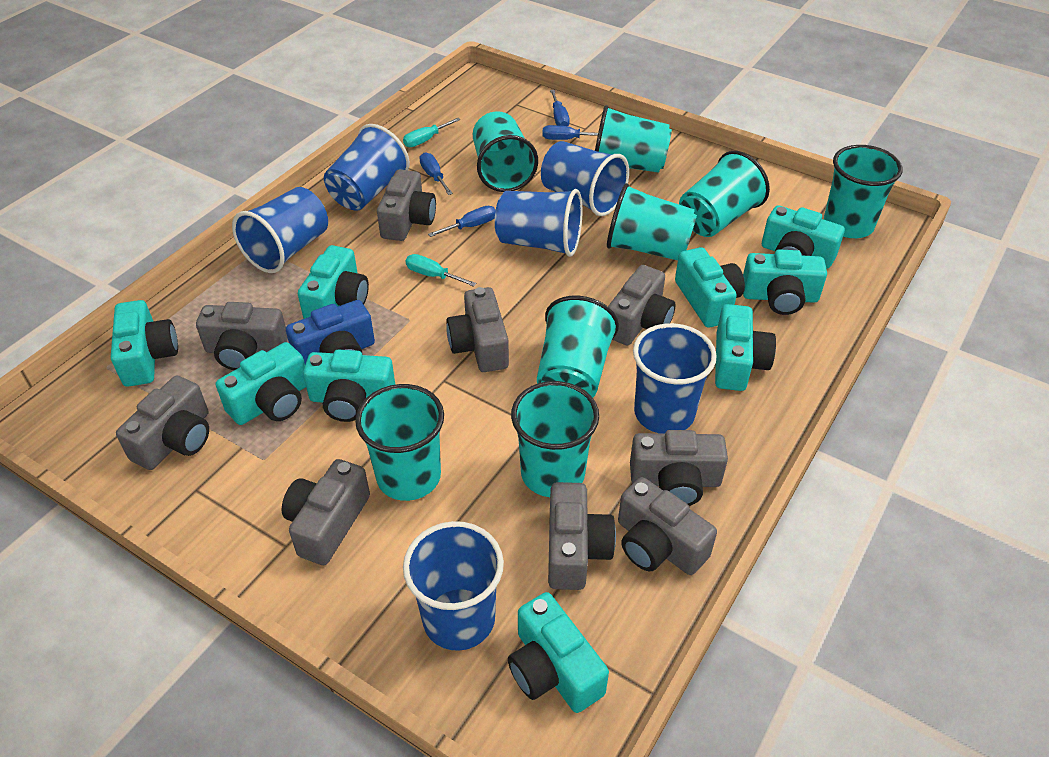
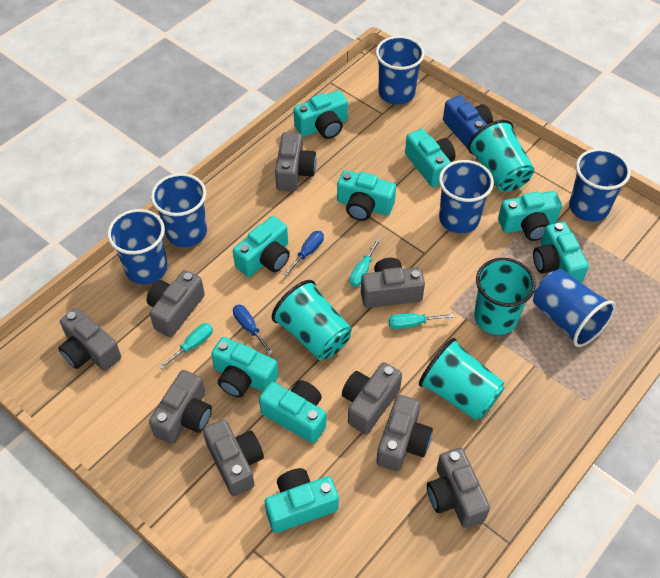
blue screwdriver: 4 -> 2
turquoise cup: 8 -> 4
turquoise screwdriver: 2 -> 3

